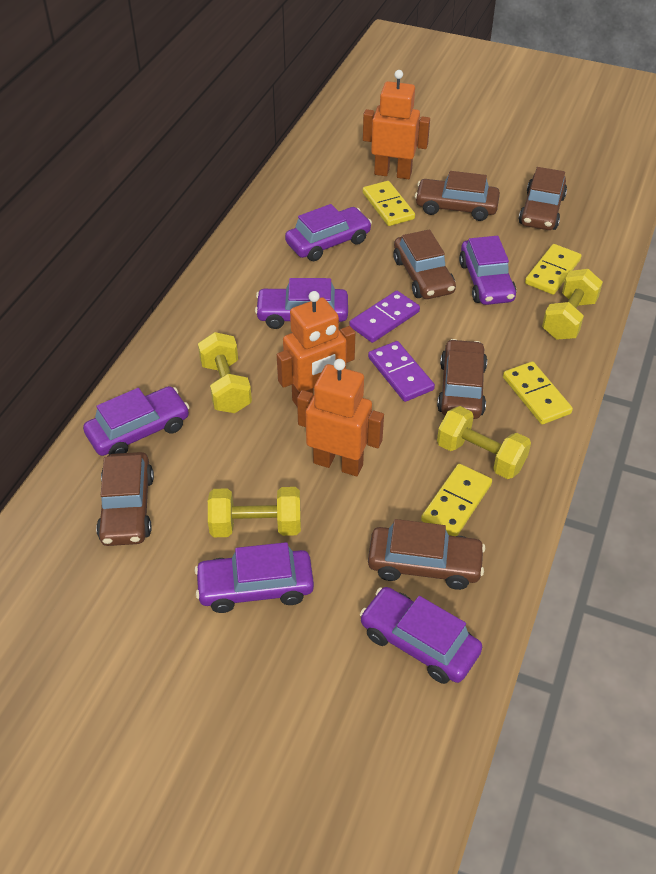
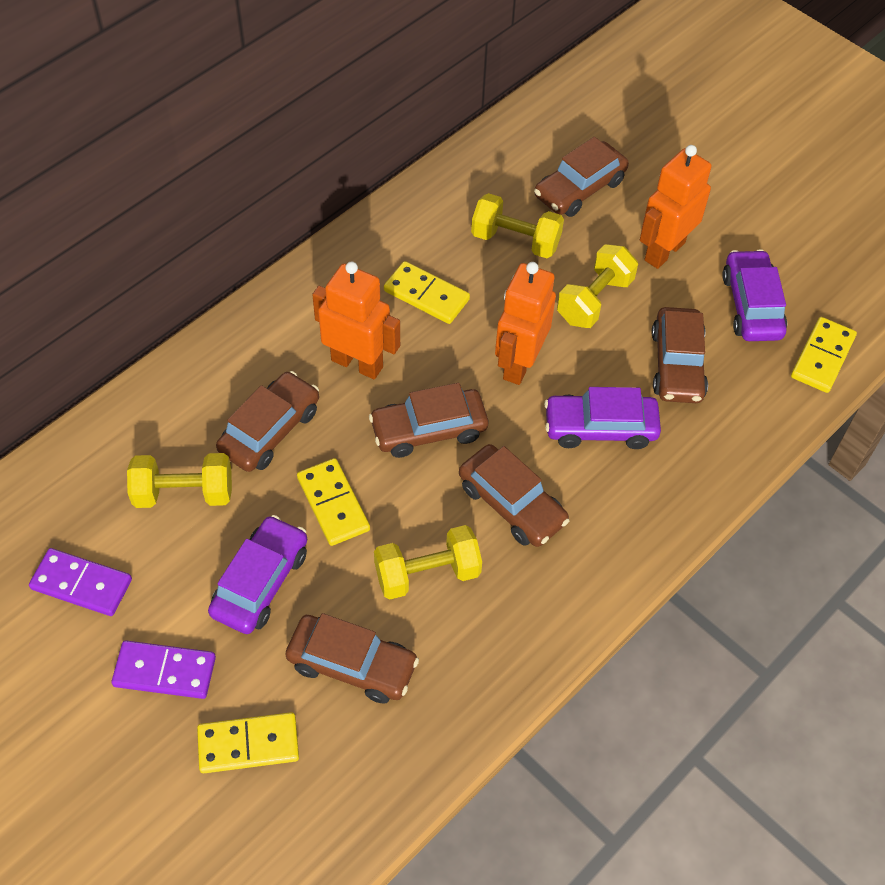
purple car: 6 -> 3

